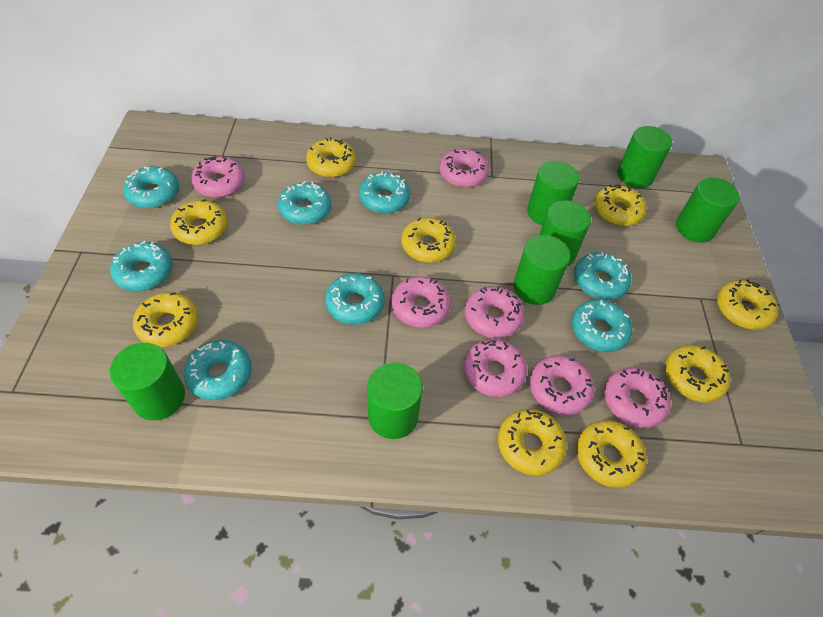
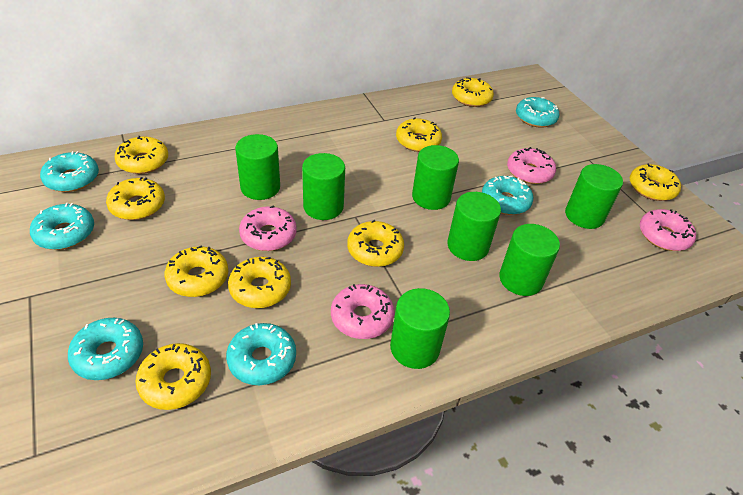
pink donut: 7 -> 4
turquoise donut: 8 -> 6

